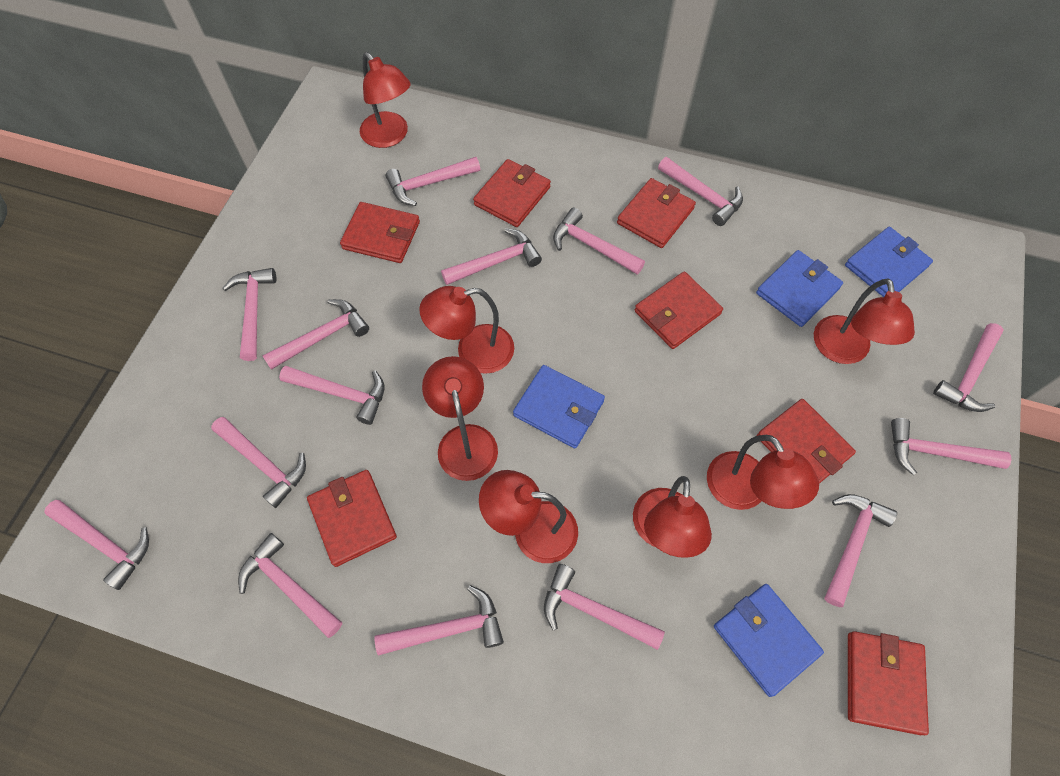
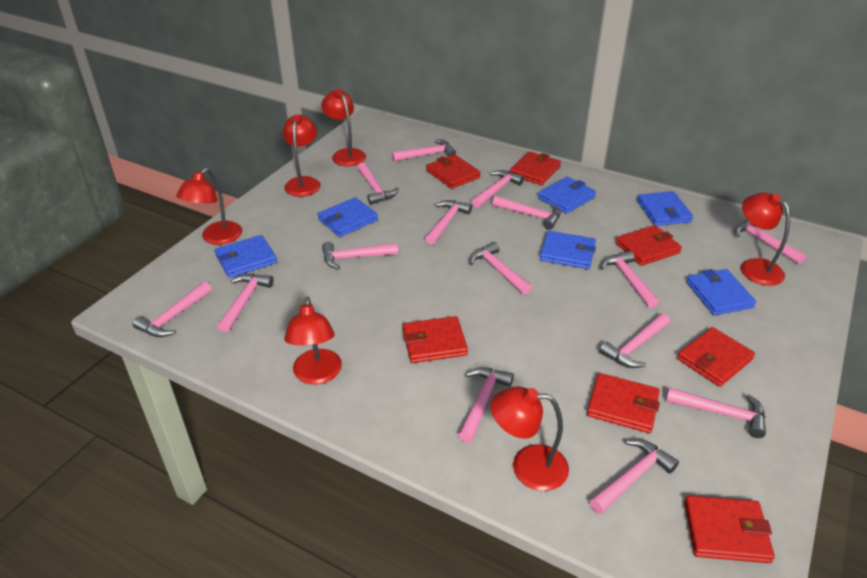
blue wallet: 4 -> 6
red lamp: 7 -> 6

